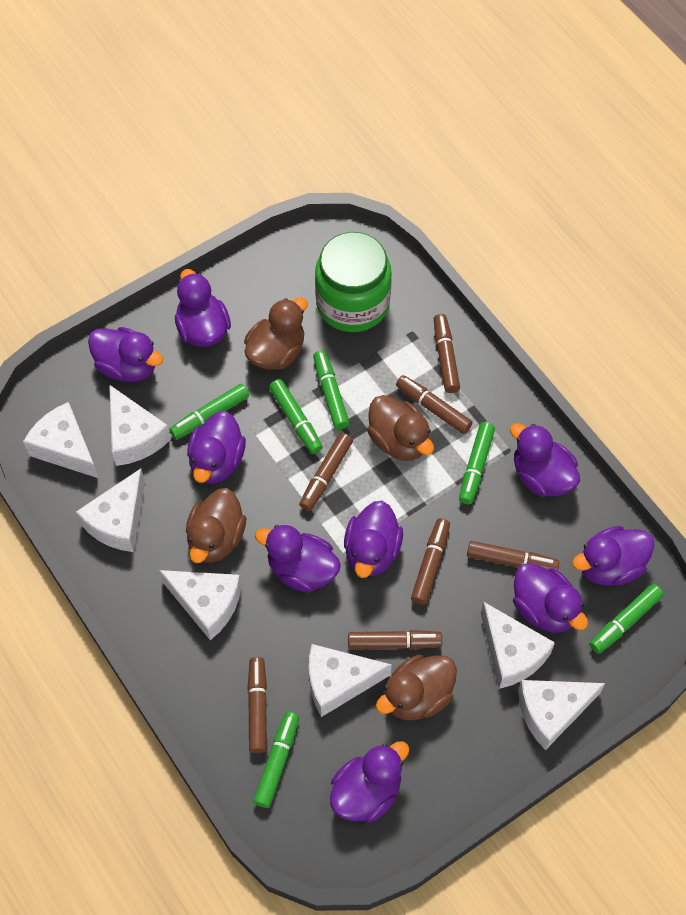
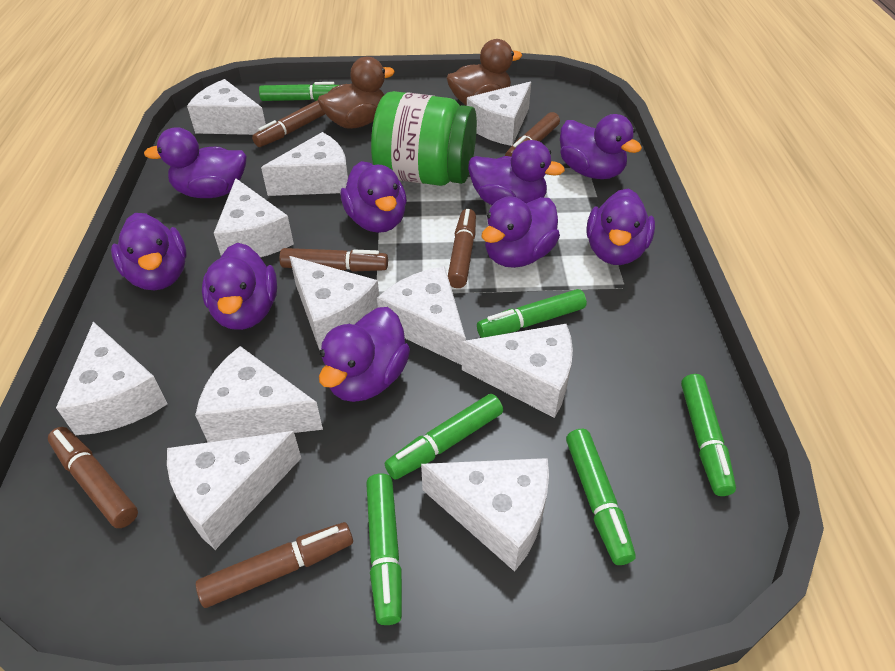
brown duck: 4 -> 2
brown marker: 7 -> 6
white cheese: 7 -> 11

